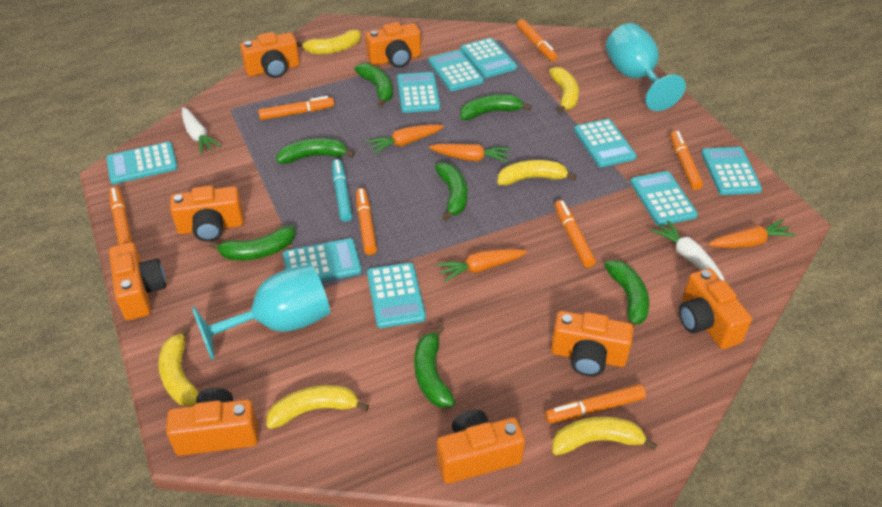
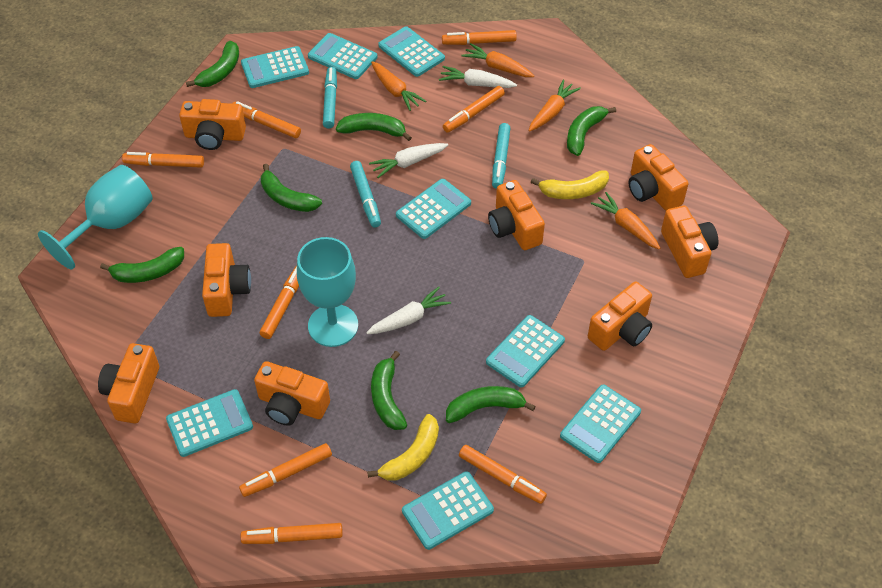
orange marker: 7 -> 8
turquoise calculator: 9 -> 8
turquoise marker: 1 -> 3
white carrot: 2 -> 3
yellow banana: 6 -> 2

